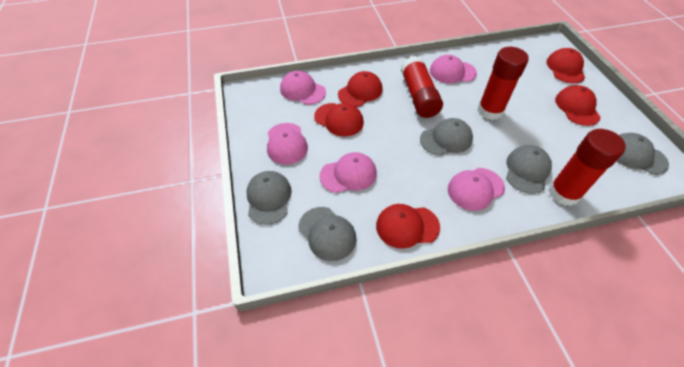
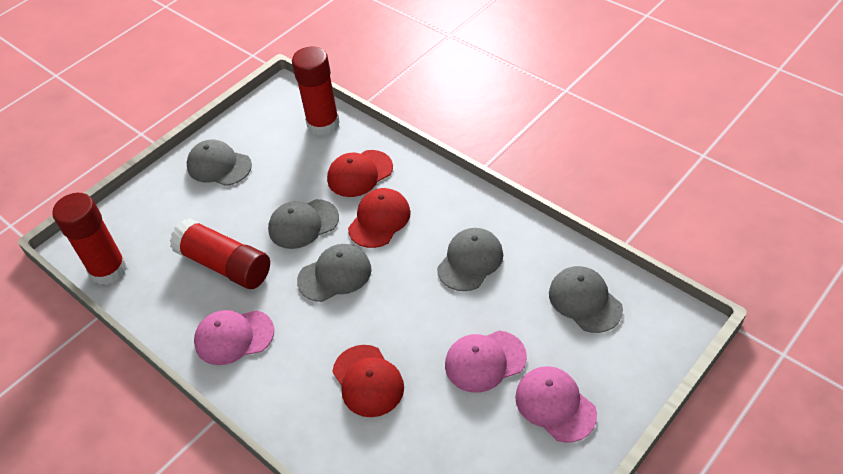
pink cap: 5 -> 3
red cap: 5 -> 3

